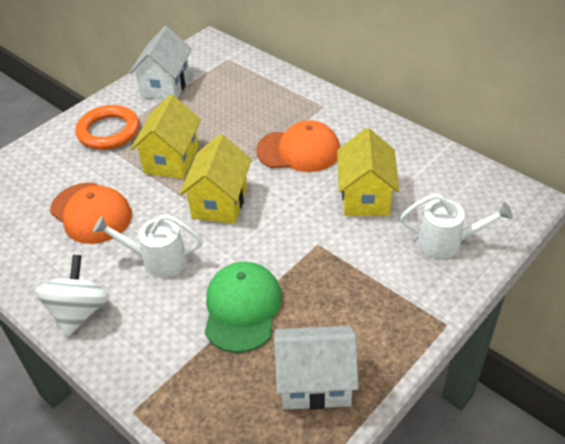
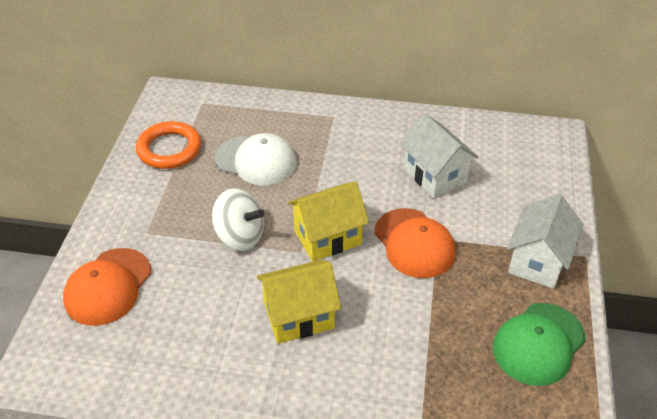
white cap: 0 -> 1
white watering can: 2 -> 0
yellow house: 3 -> 2

